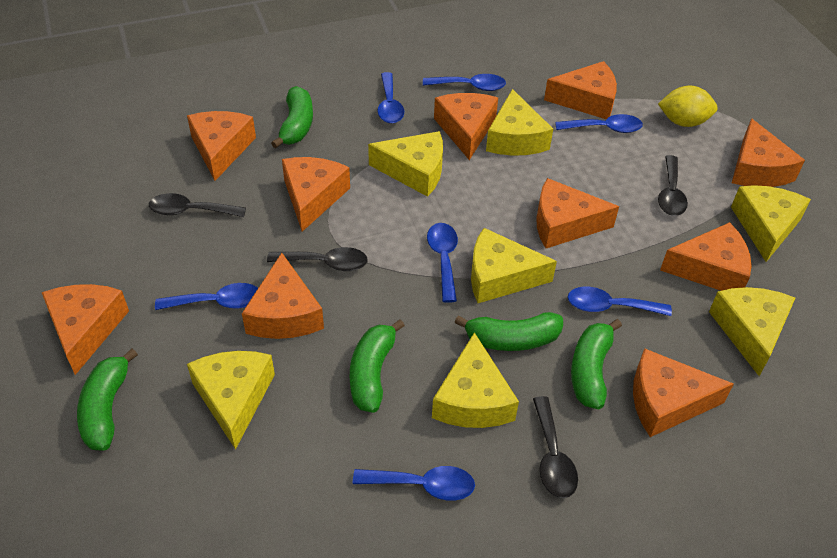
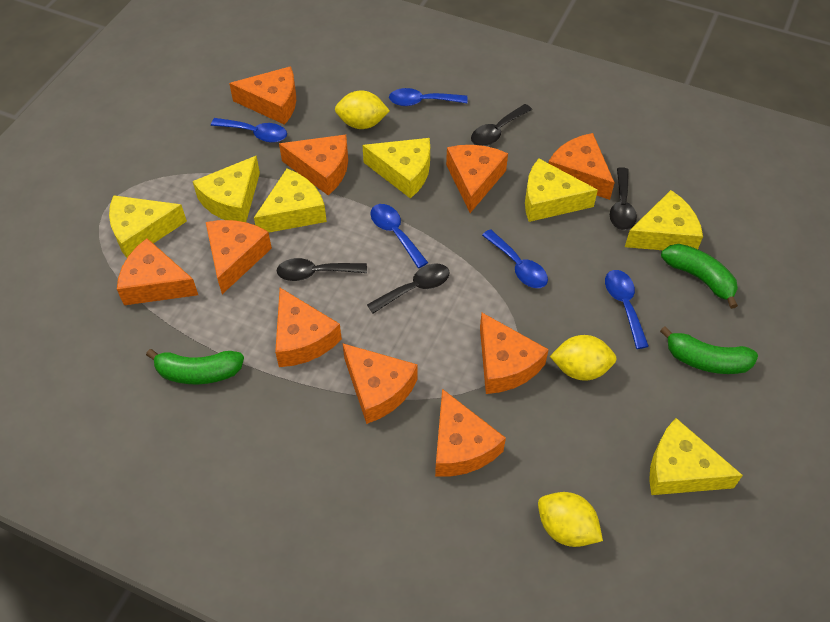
blue spoon: 7 -> 5
green banana: 5 -> 3
yellow lemon: 1 -> 3

